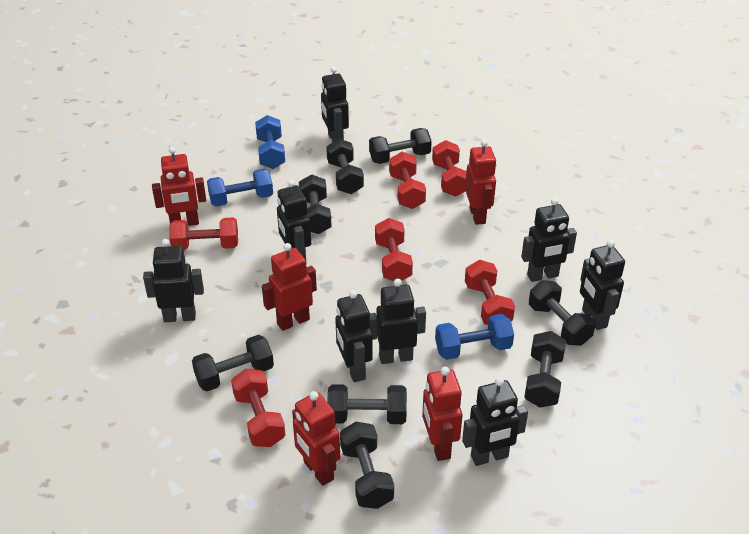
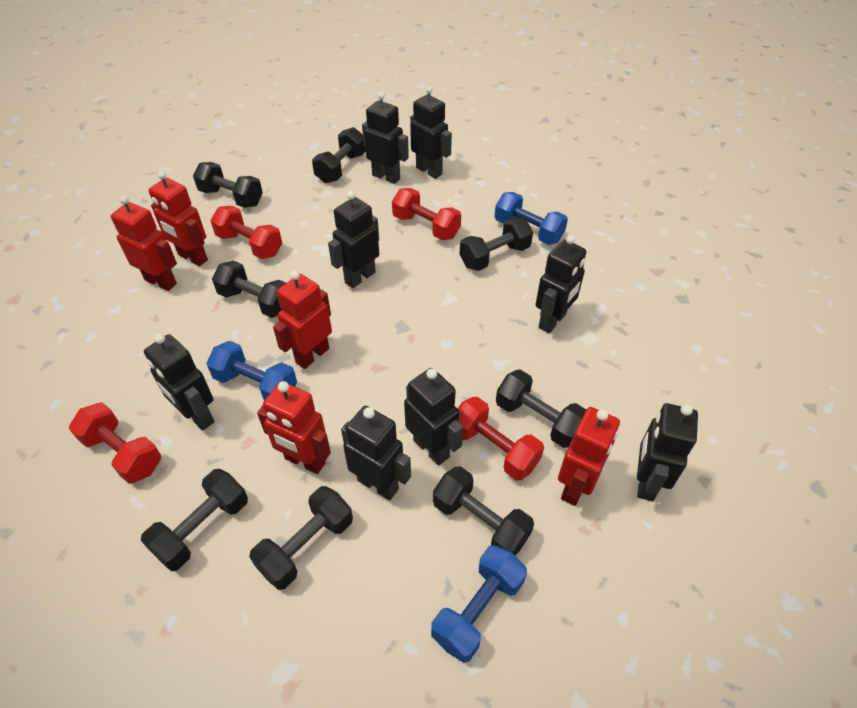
red dumbbell: 6 -> 4

